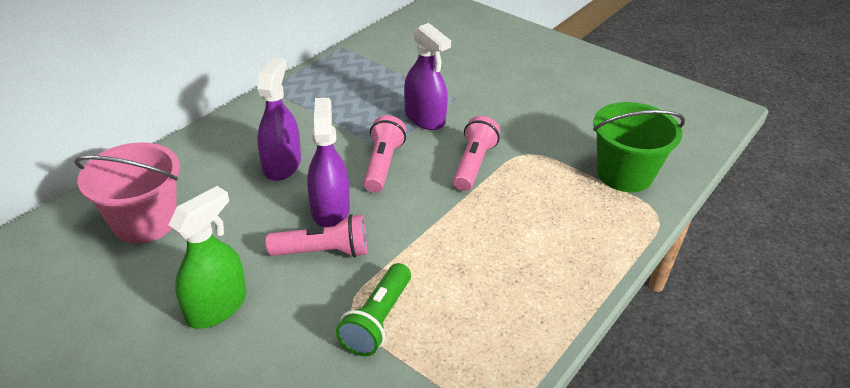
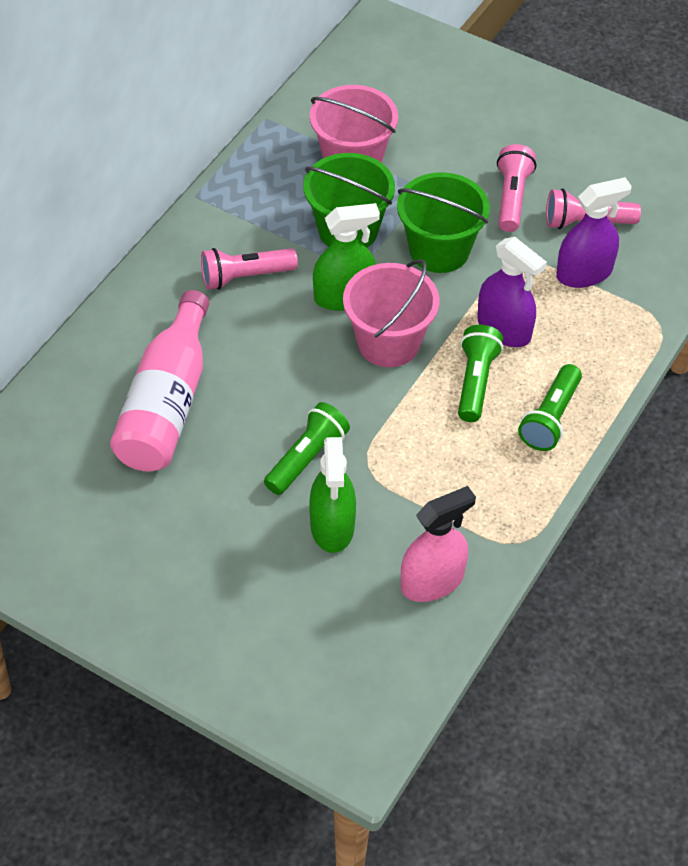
green bucket: 1 -> 2
green flashlight: 1 -> 3
green spray bottle: 1 -> 2
pink bottle: 0 -> 1
pink bucket: 1 -> 2
pink spray bottle: 0 -> 1
purple spray bottle: 3 -> 2

